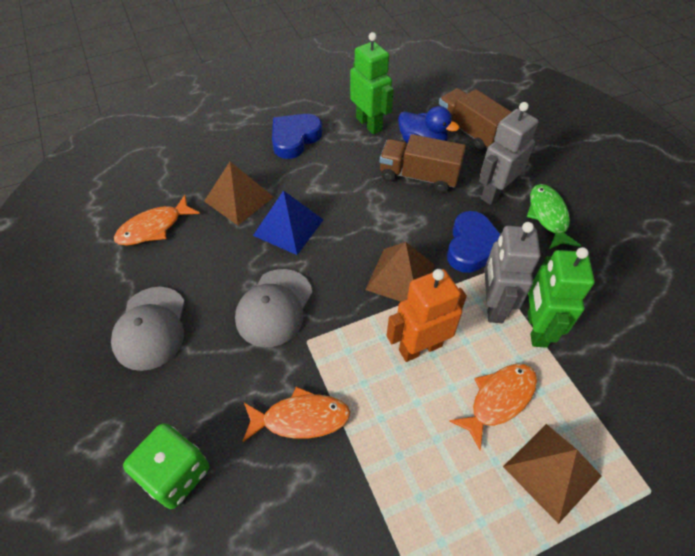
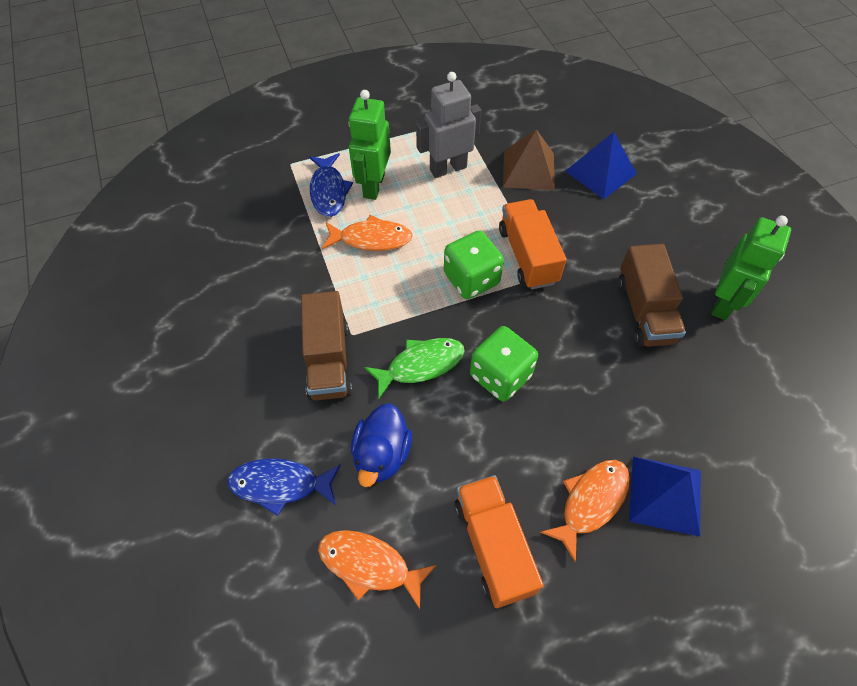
blue fish: 0 -> 2
blue heart: 2 -> 0
blue pyramid: 1 -> 2
brown pyramid: 3 -> 1
green dice: 1 -> 2
grey cap: 2 -> 0
grey robot: 2 -> 1
orange robot: 1 -> 0
orange truck: 0 -> 2

